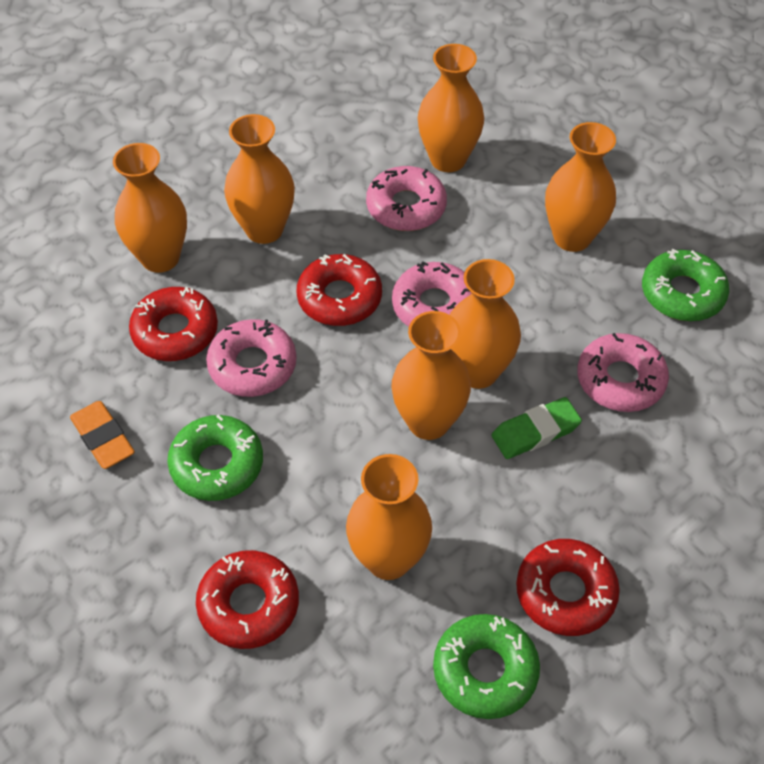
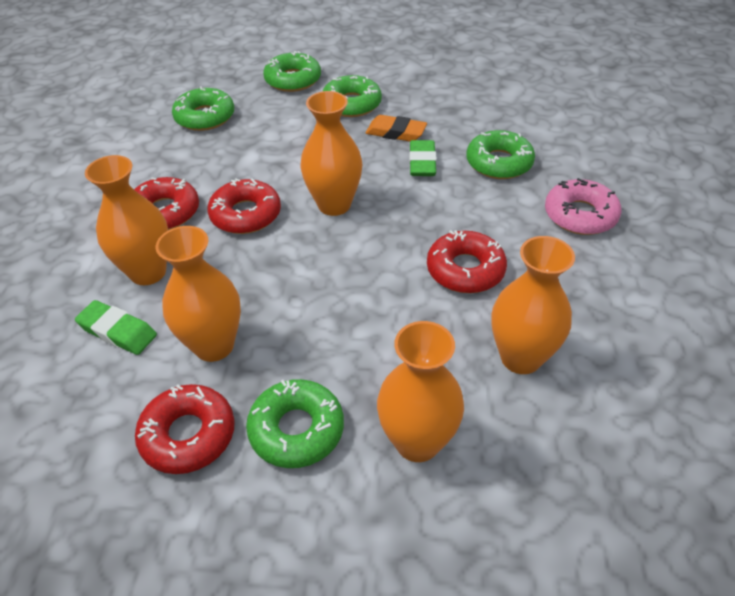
green donut: 3 -> 5
green eraser: 1 -> 2
orange vase: 7 -> 5
pink donut: 4 -> 1

